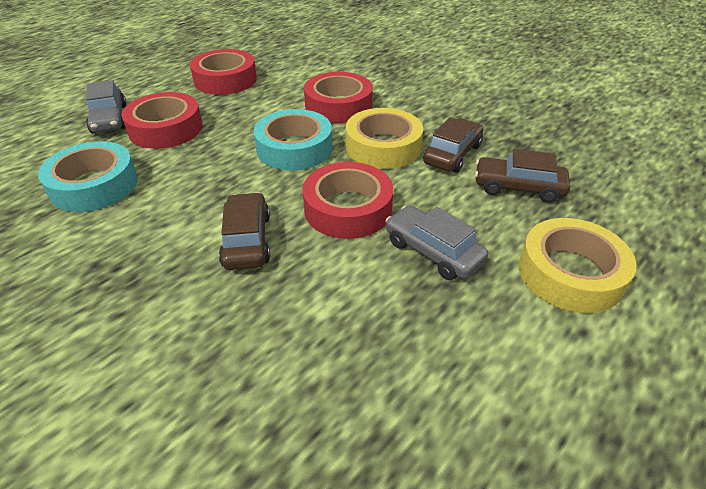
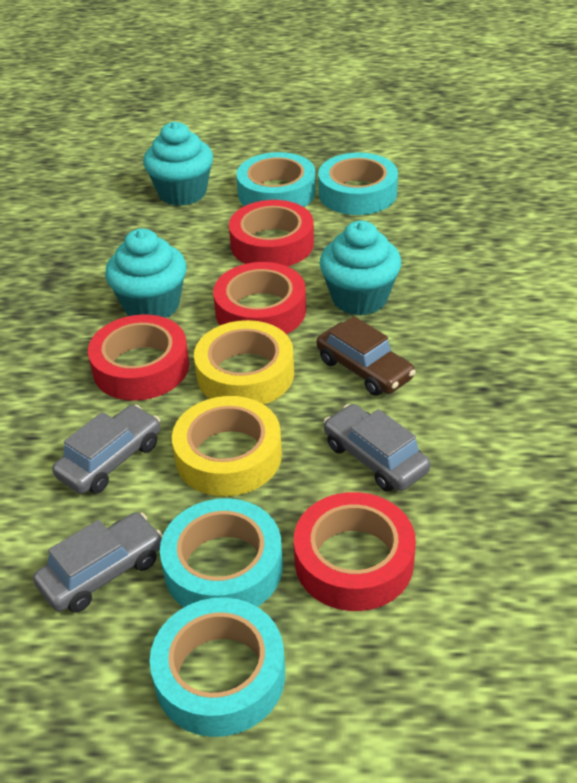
brown car: 3 -> 1
grey car: 2 -> 3
turquoise cupcake: 0 -> 3
turquoise tape: 2 -> 4

